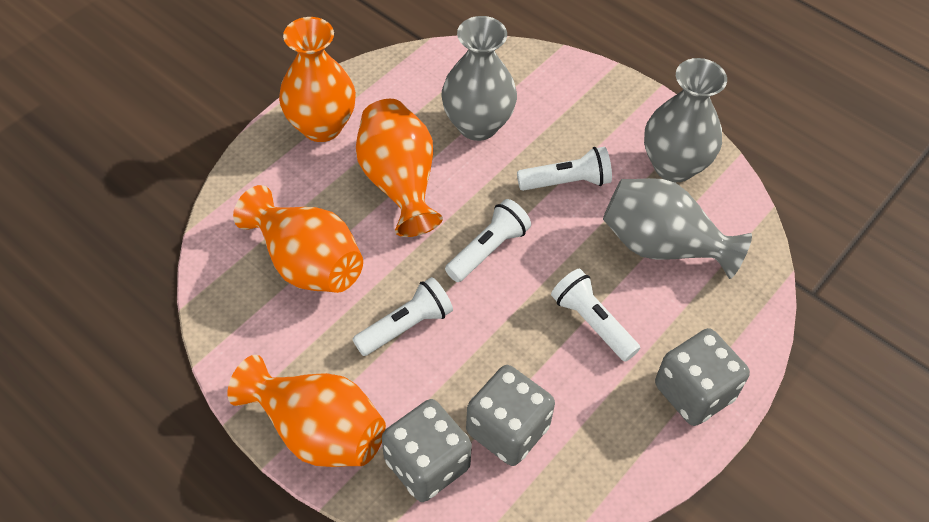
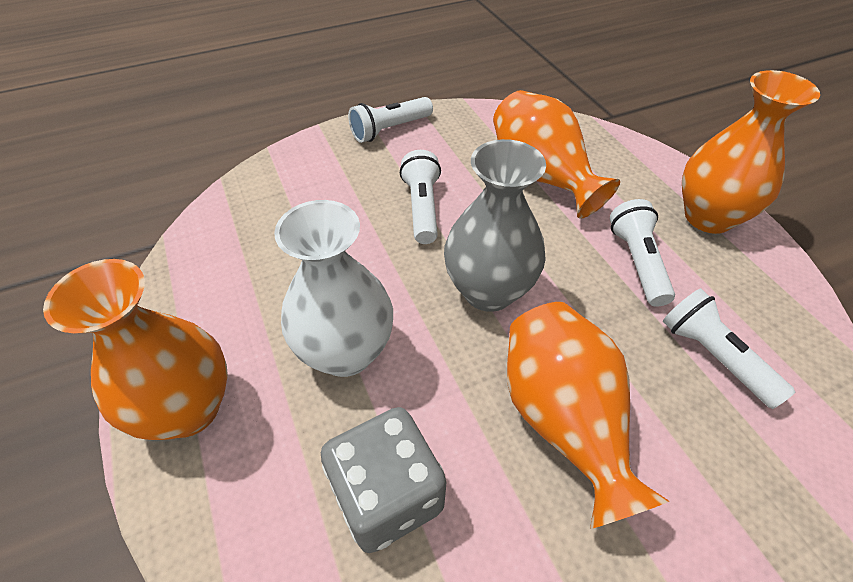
grey dice: 3 -> 1
grey vase: 3 -> 1
white vase: 0 -> 1

